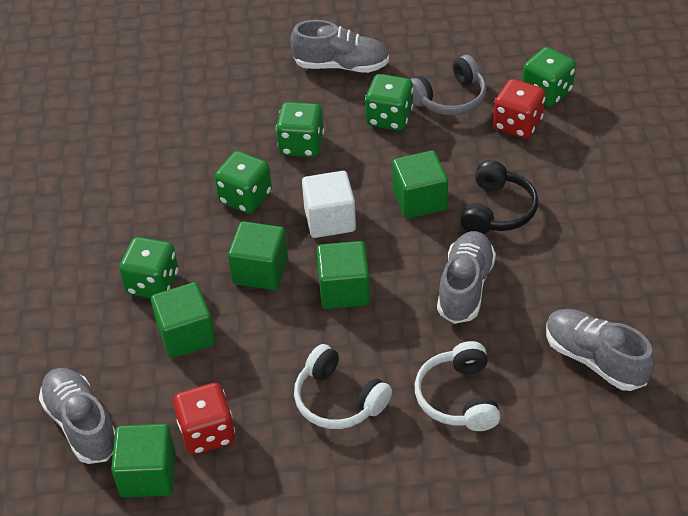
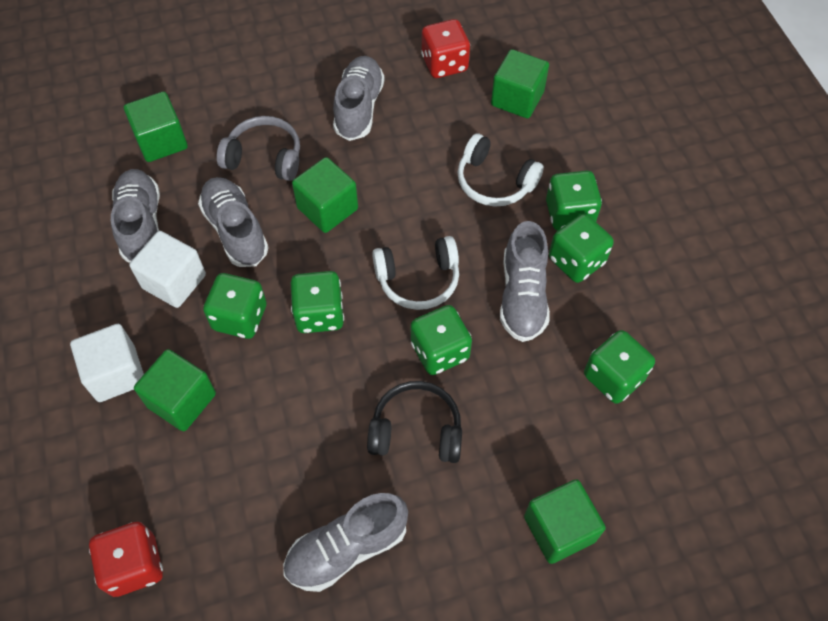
green dice: 5 -> 6
grey shoe: 4 -> 5
white cube: 1 -> 2

